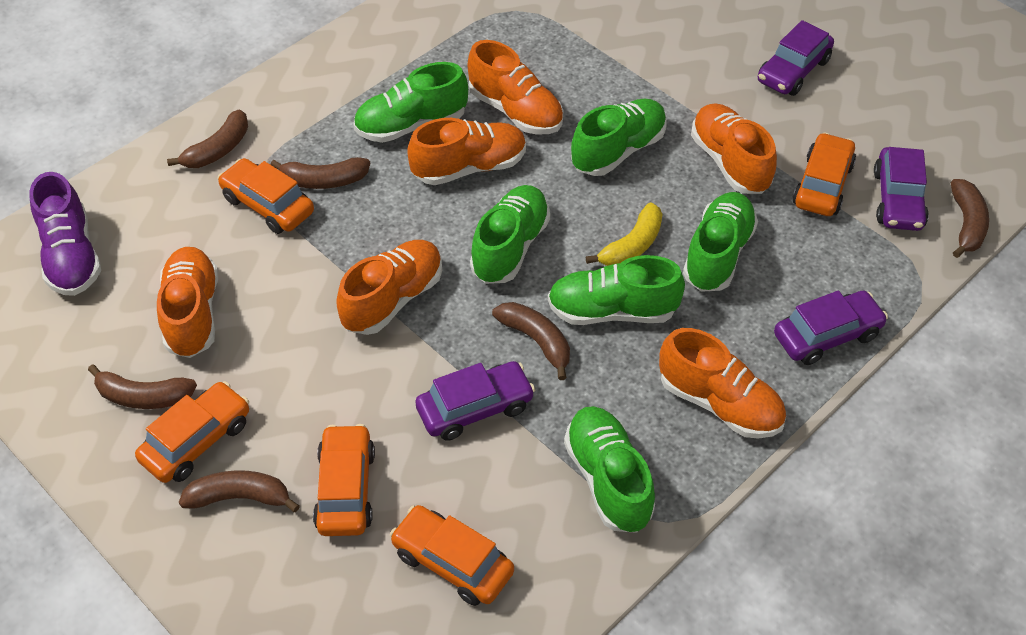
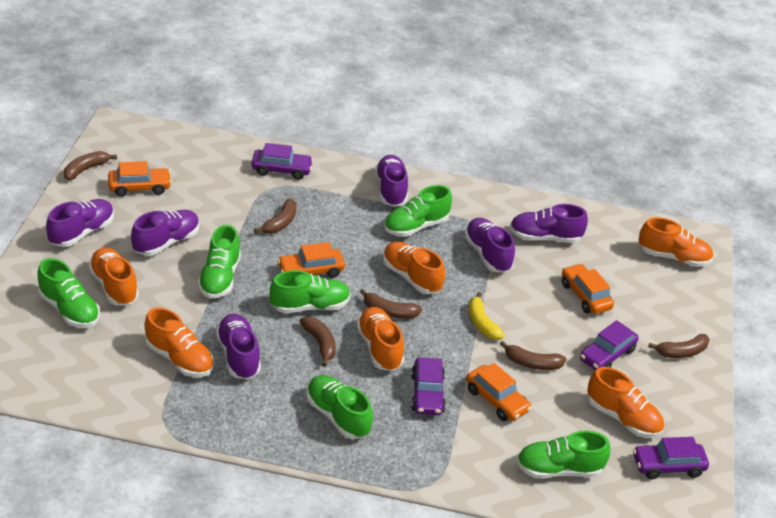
orange car: 5 -> 4
purple shoe: 1 -> 6

